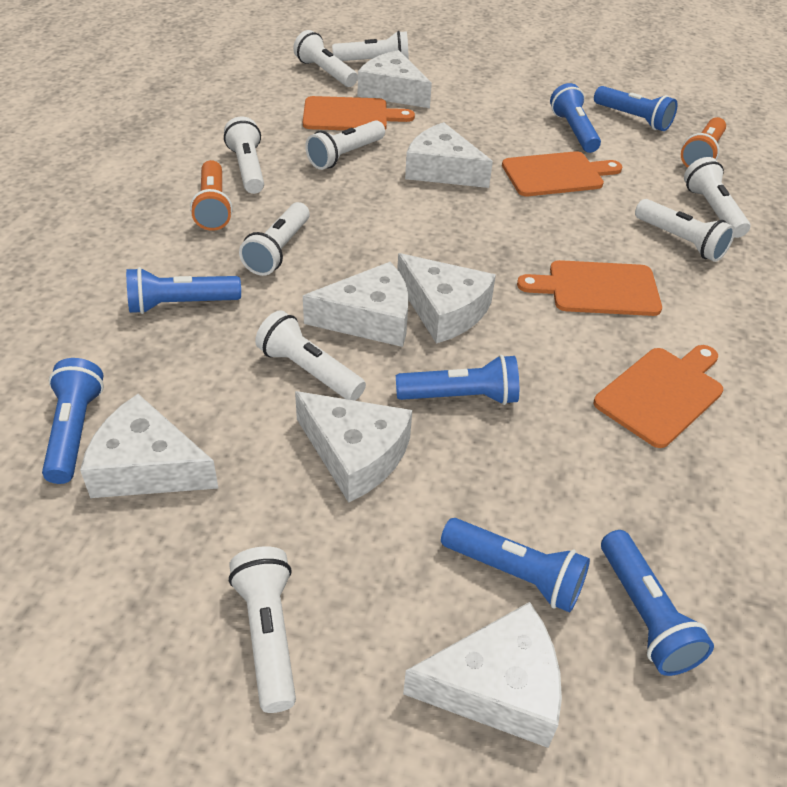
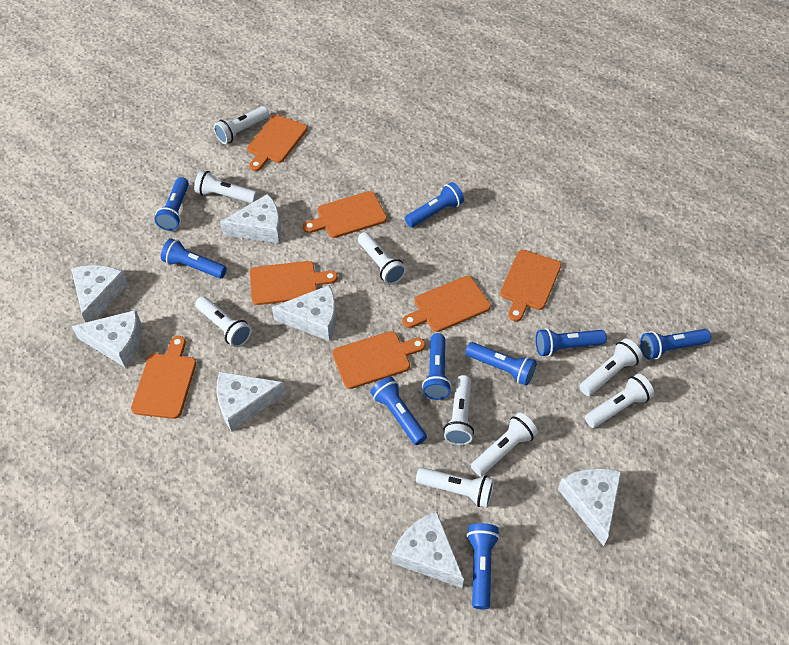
blue flashlight: 7 -> 9
orange cutting board: 4 -> 7
orange flashlight: 2 -> 0

